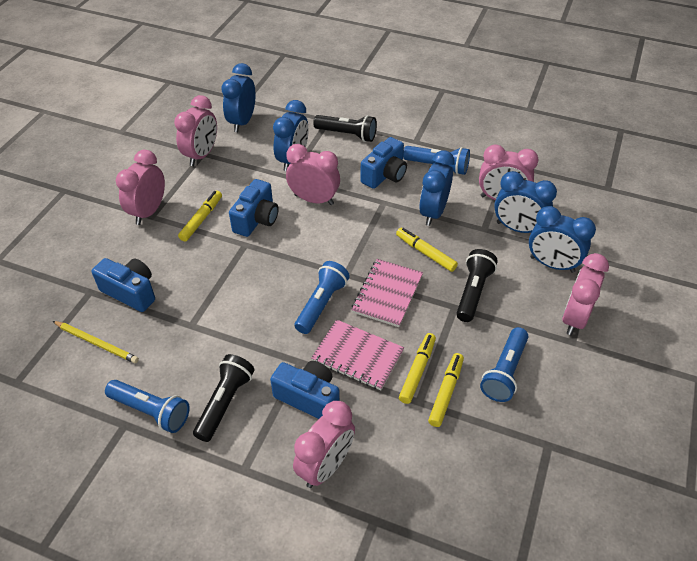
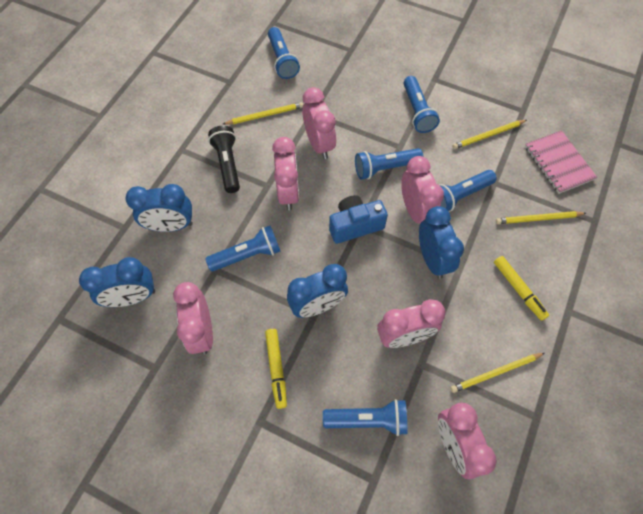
black flashlight: 3 -> 1
blue camera: 4 -> 1
blue clock: 5 -> 4
blue flashlight: 4 -> 6
pink notebook: 2 -> 1
yellow marker: 4 -> 2
yellow pencil: 1 -> 4

